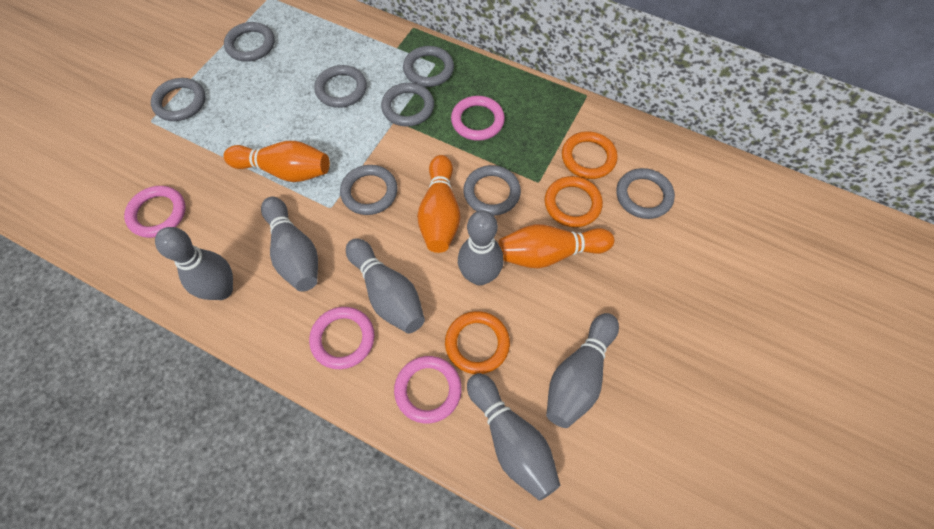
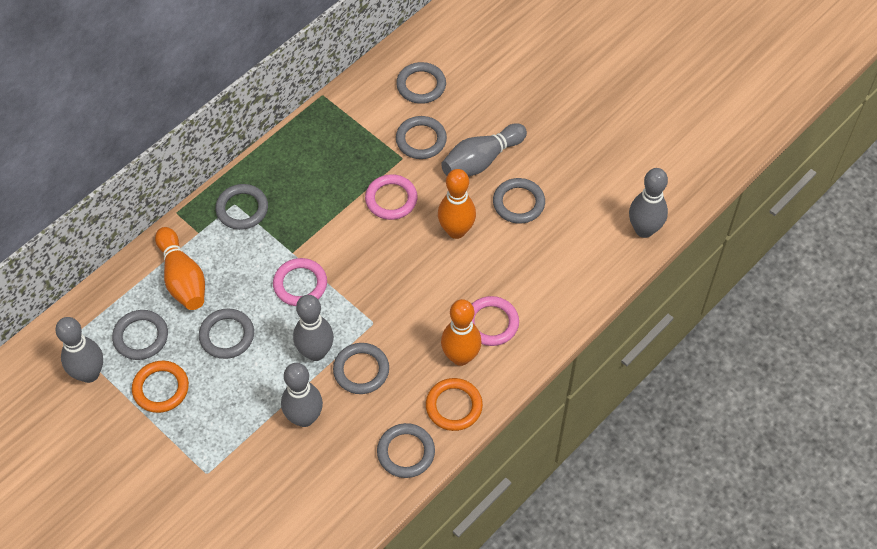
grey bowling pin: 6 -> 5
orange ring: 3 -> 2
pink ring: 4 -> 3

